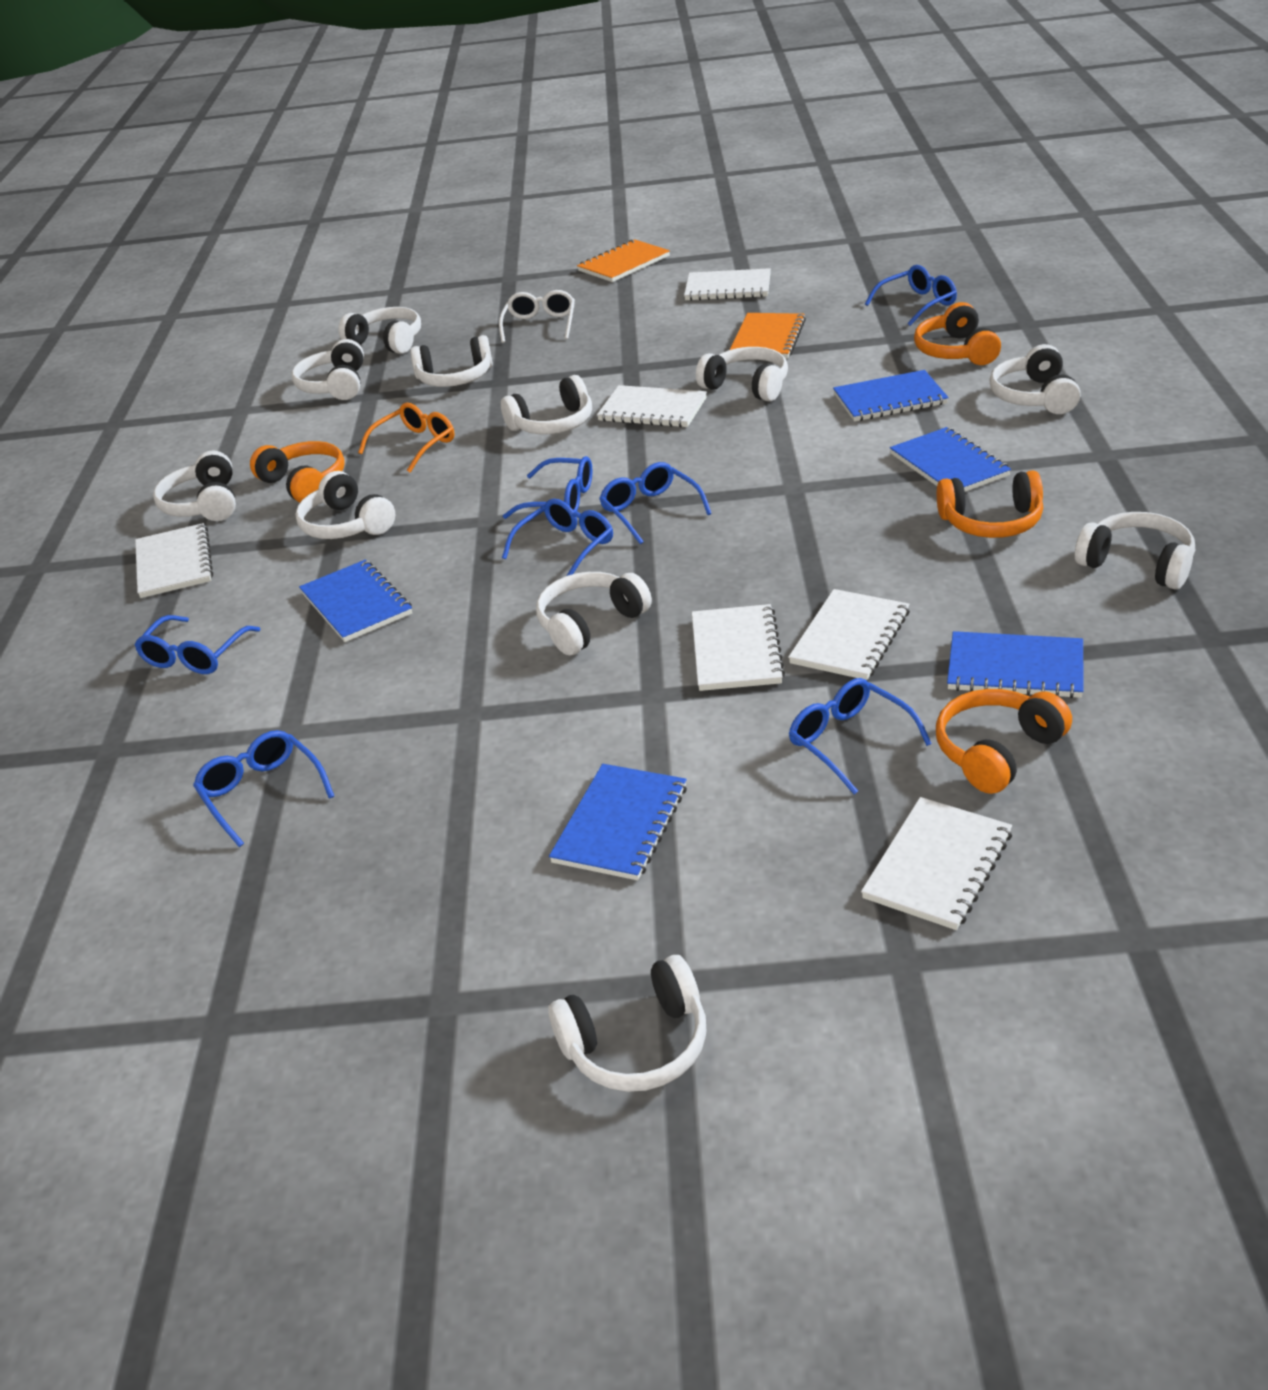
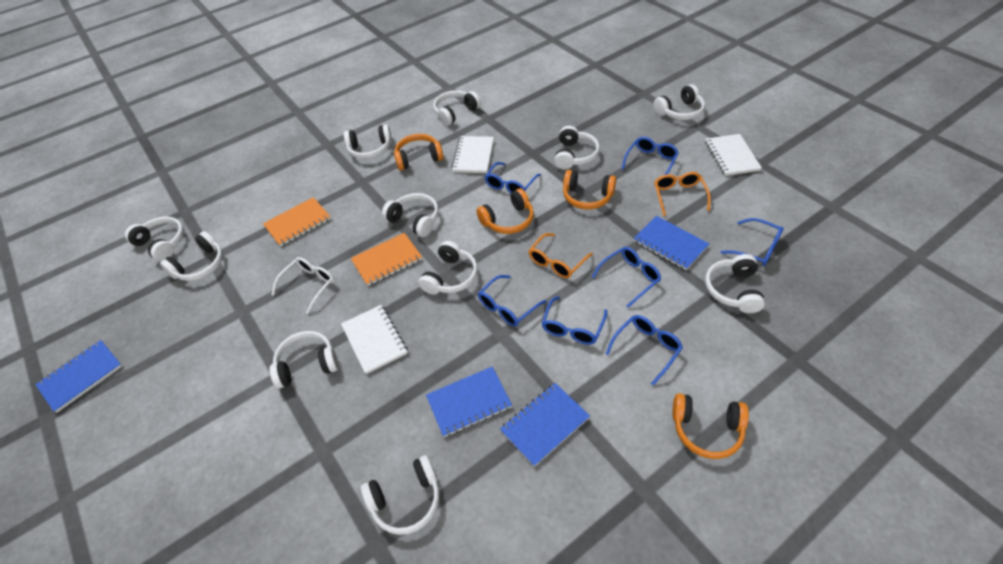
blue notebook: 5 -> 4
orange glasses: 1 -> 2
white notebook: 6 -> 3

